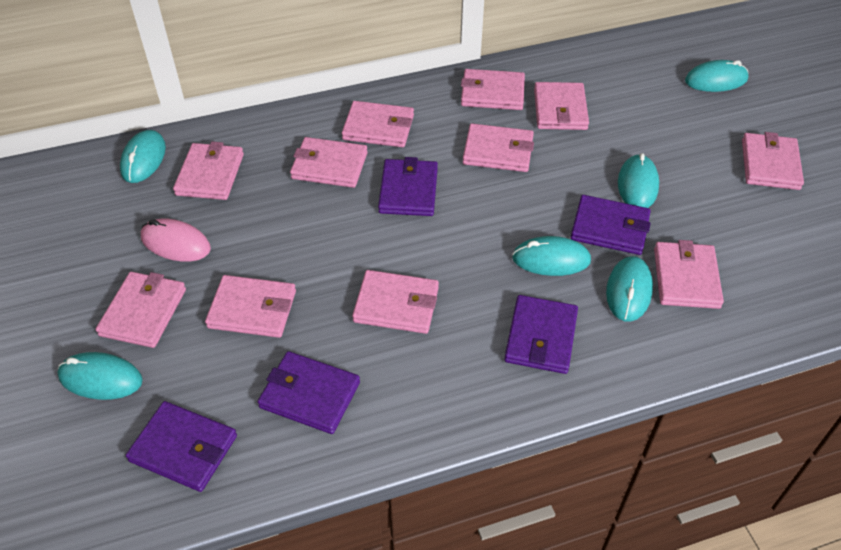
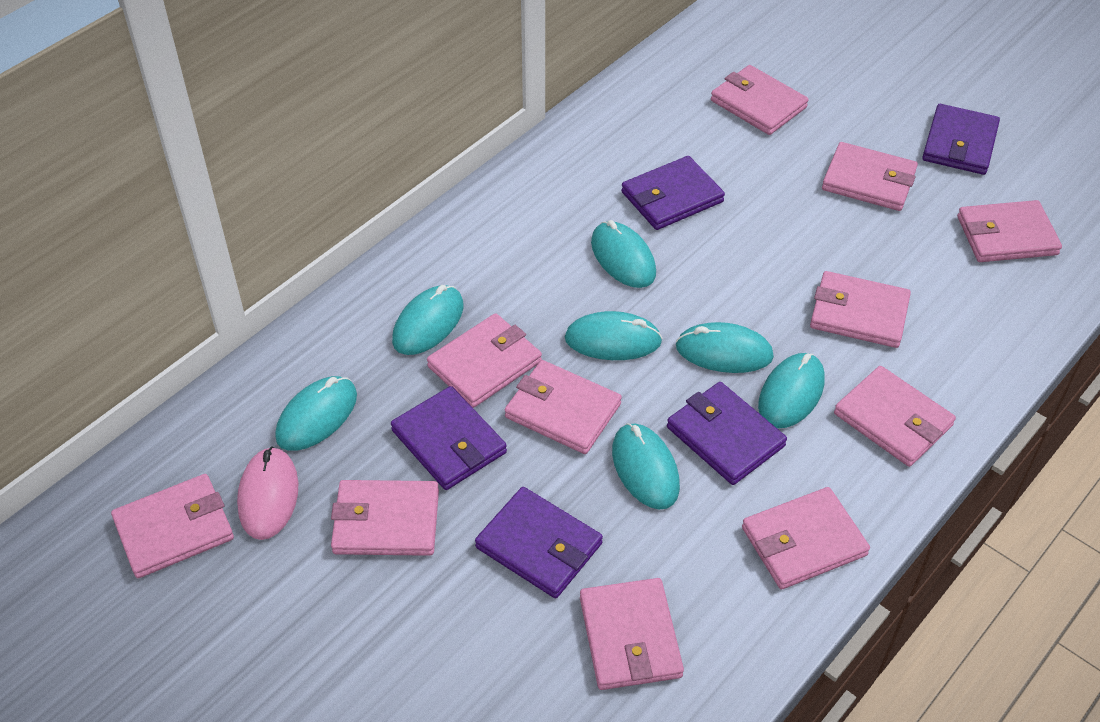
turquoise mouse: 6 -> 7

